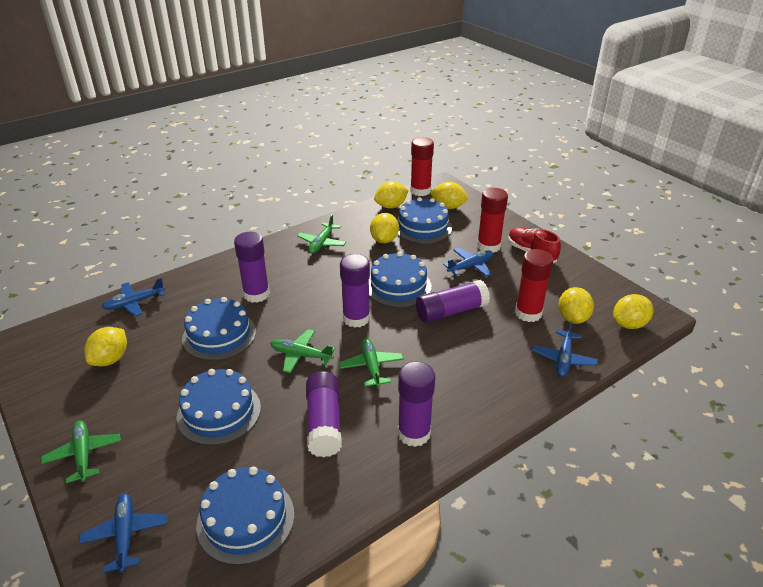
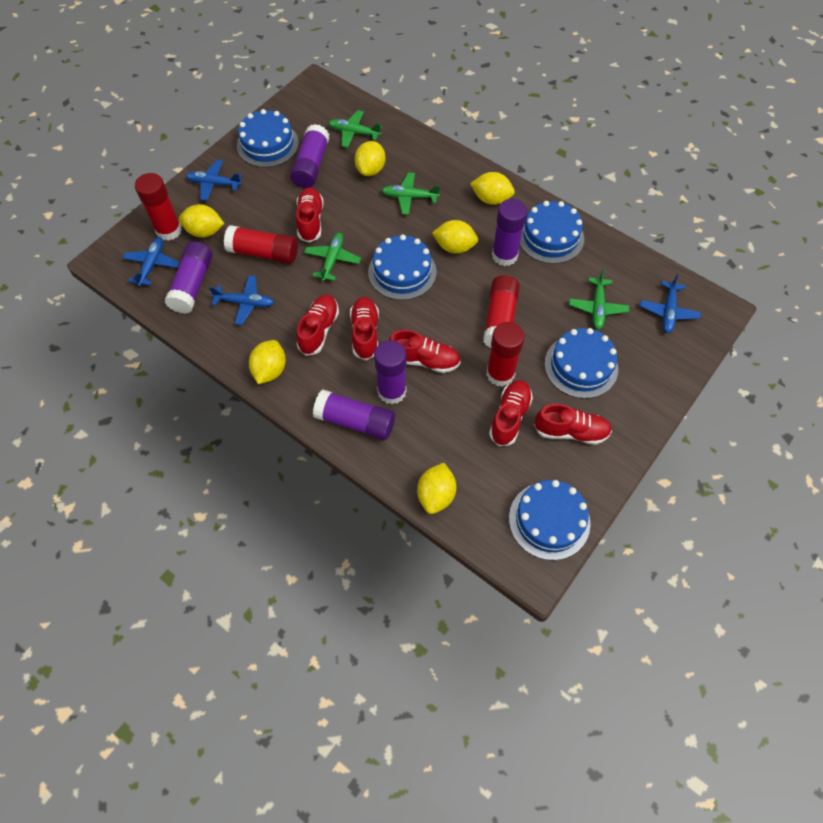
red glue stick: 3 -> 4
red shoe: 1 -> 6

